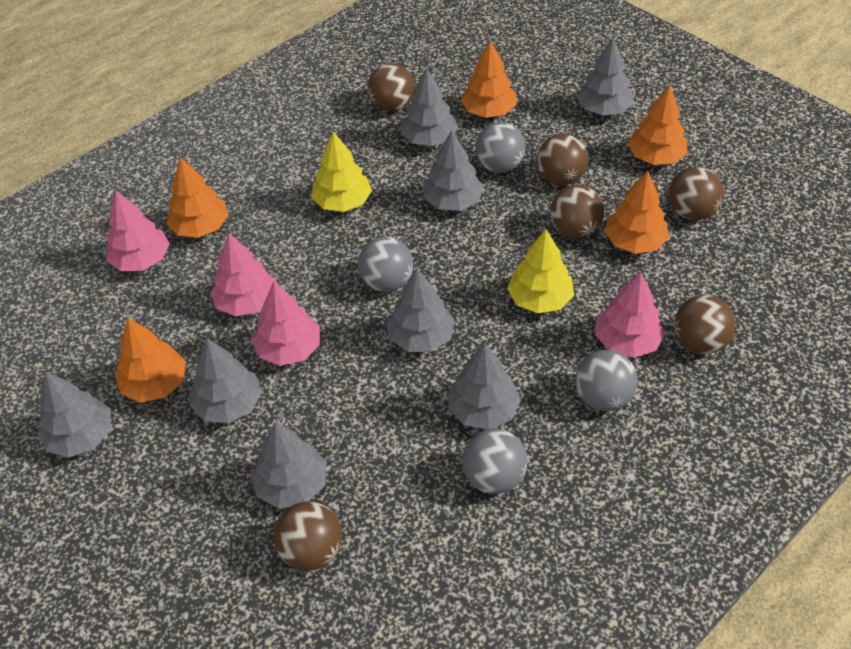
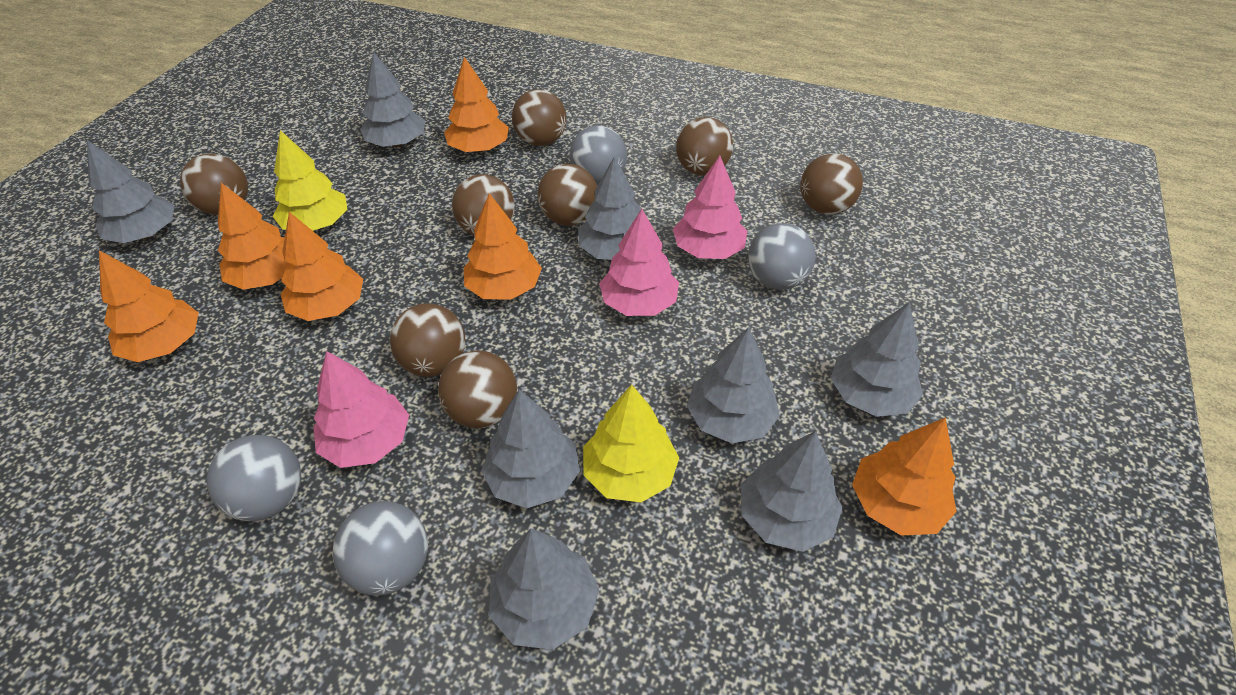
brown ball: 6 -> 8
orange tree: 5 -> 6
pink tree: 4 -> 3

